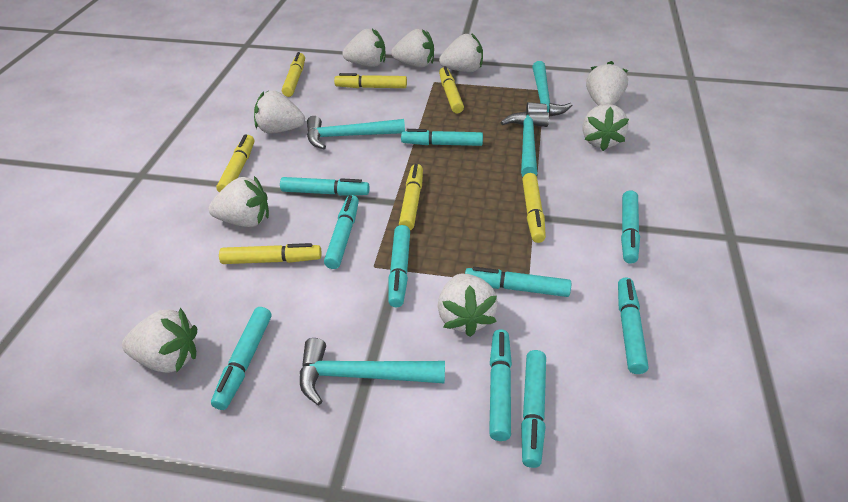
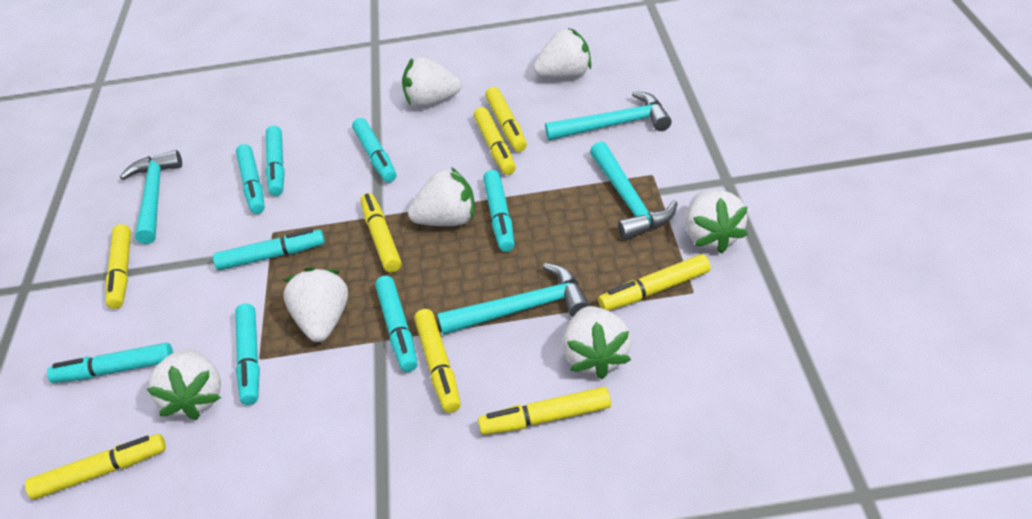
turquoise marker: 10 -> 8
white strawberry: 9 -> 7
yellow marker: 7 -> 8

